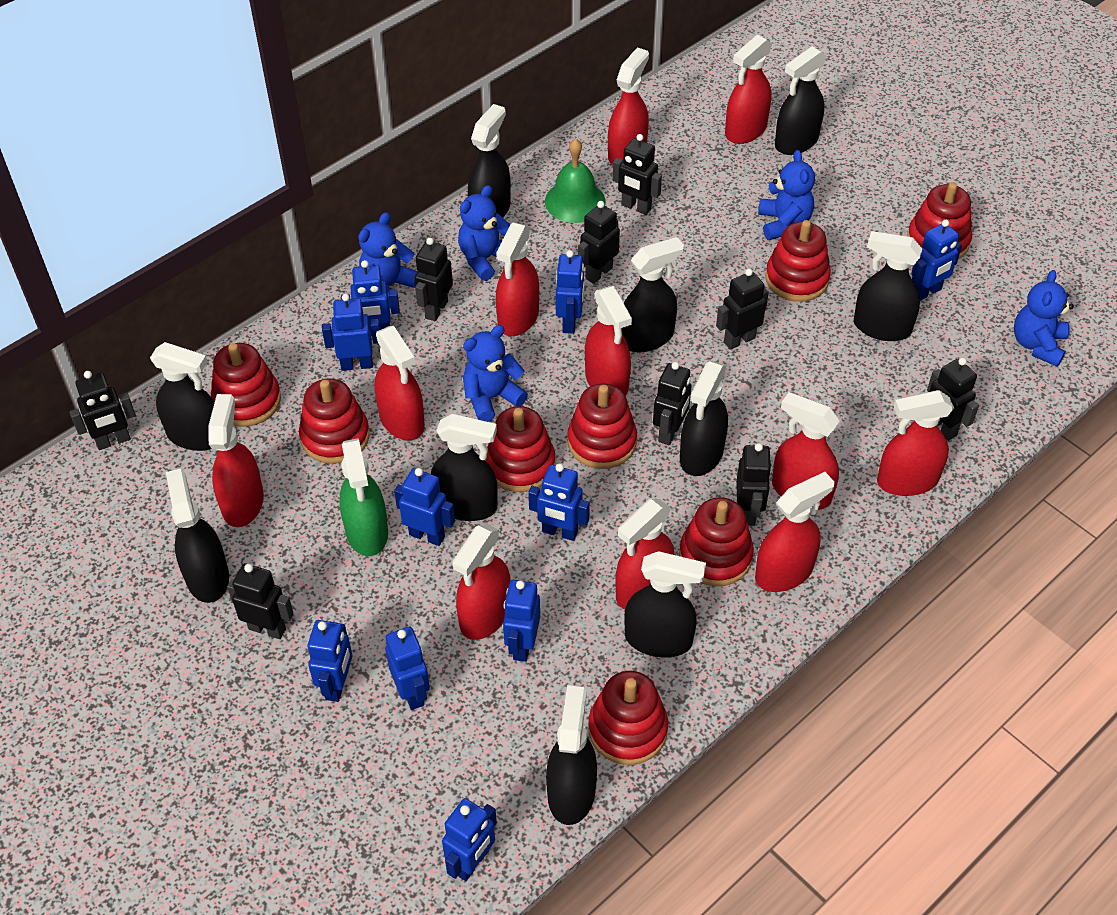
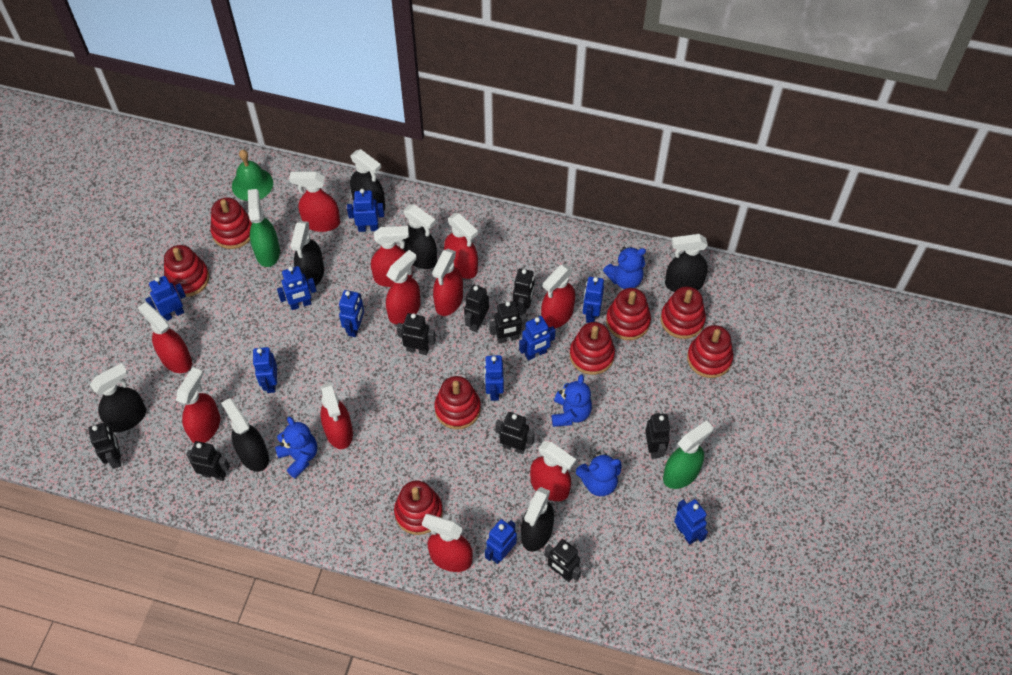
black spray bottle: 10 -> 7
blue teddy bear: 5 -> 4
green spray bottle: 1 -> 2

